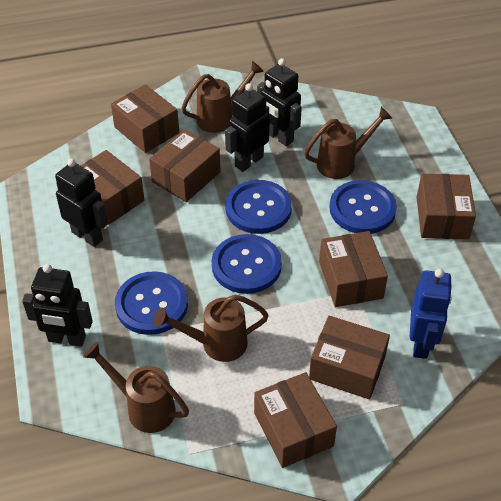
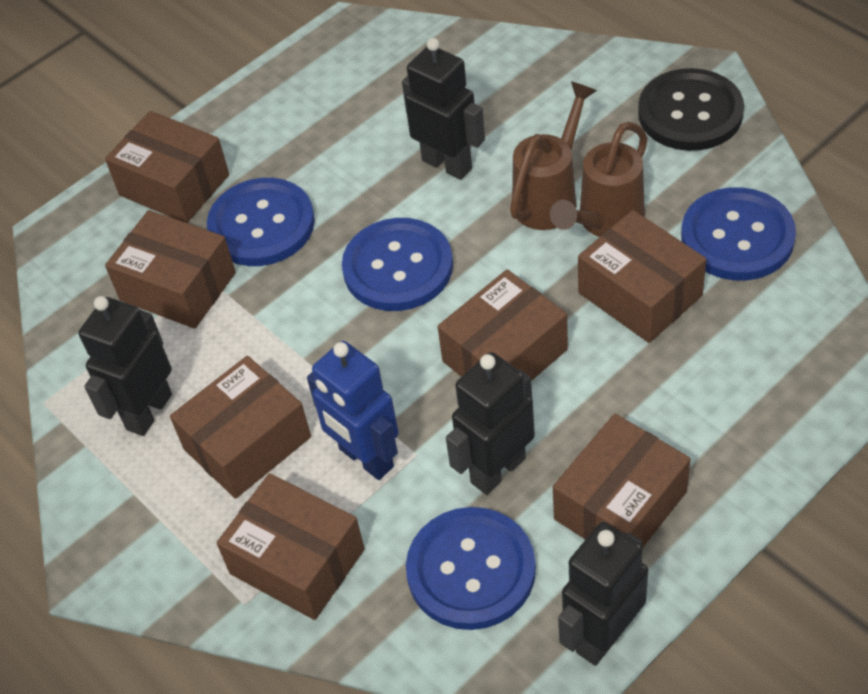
black button: 0 -> 1
brown watering can: 4 -> 2

